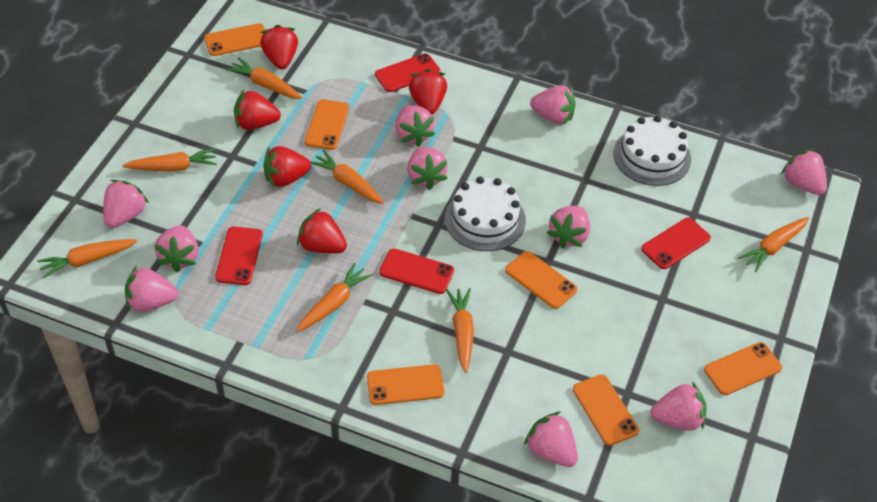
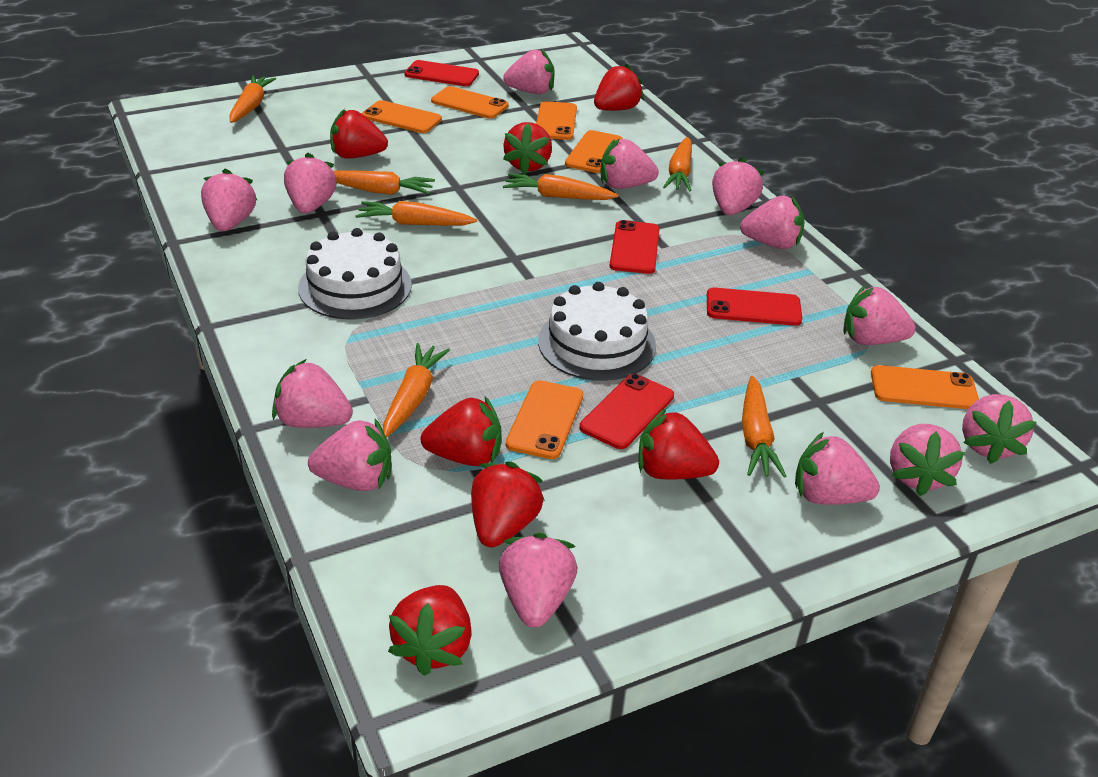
pink strawberry: 10 -> 13
red strawberry: 5 -> 7

